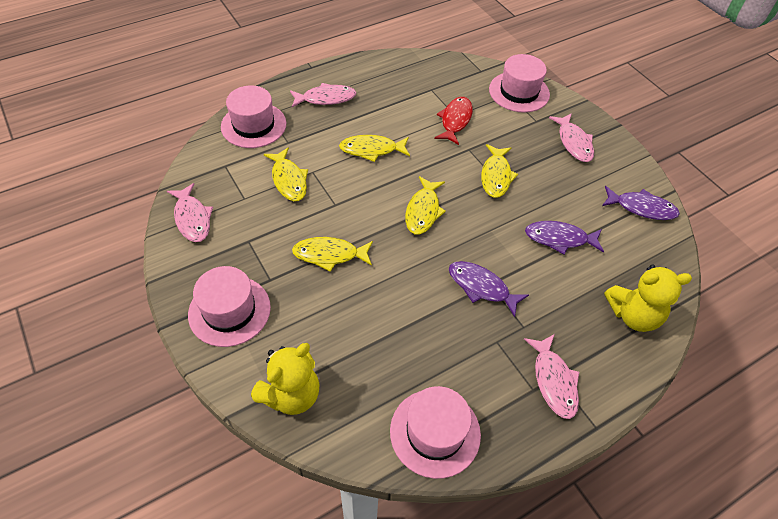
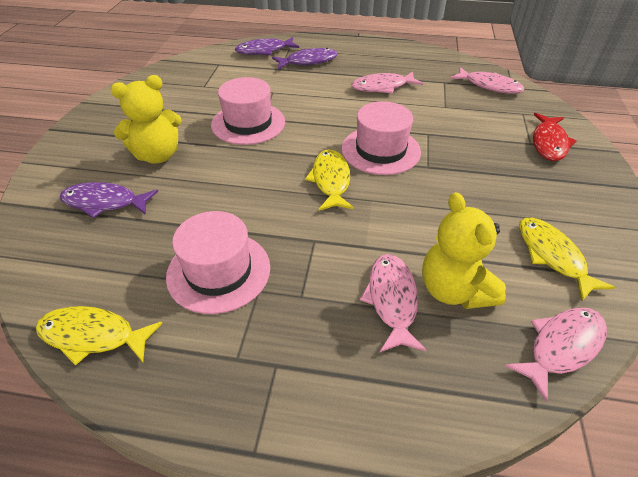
pink hat: 4 -> 3
yellow fish: 5 -> 3

